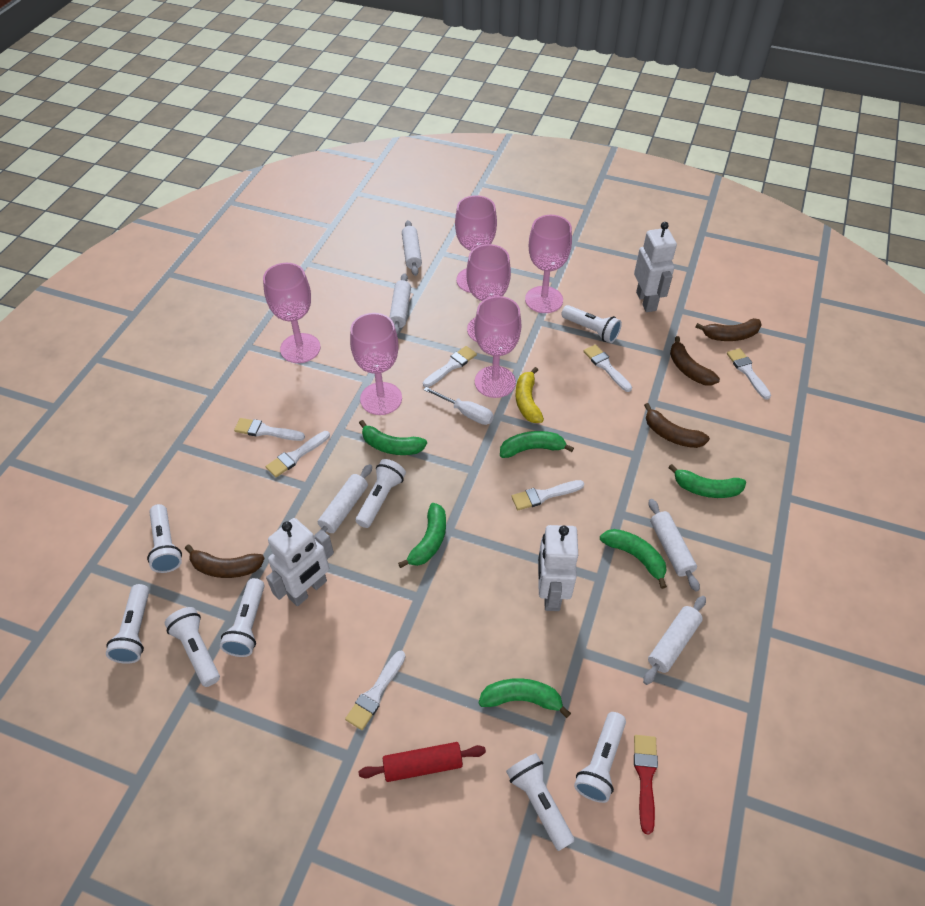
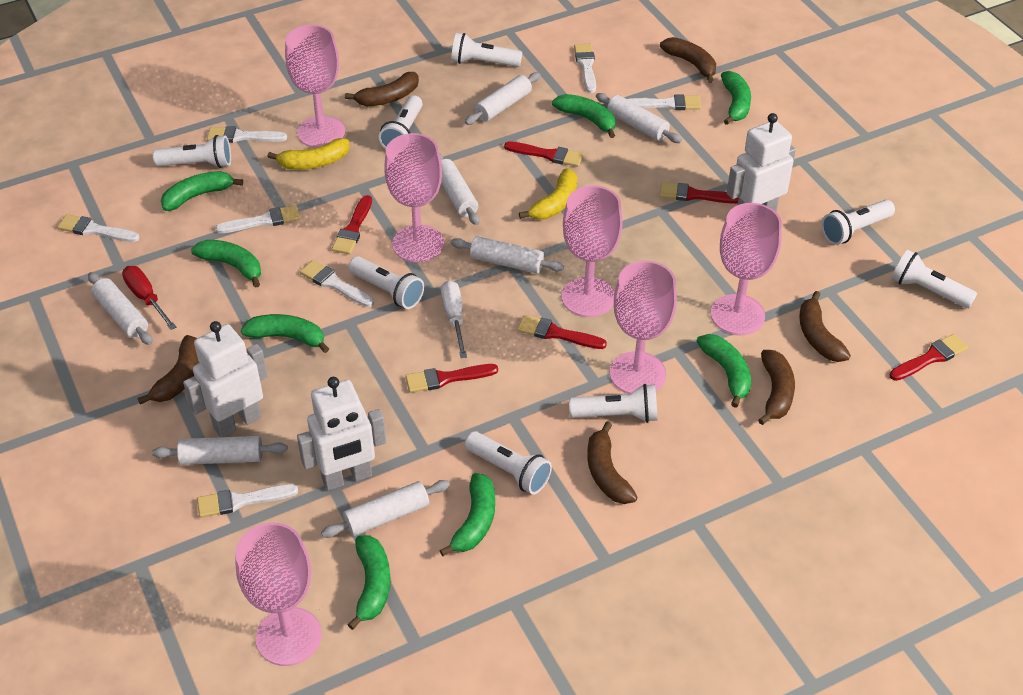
brown banana: 4 -> 6
green banana: 6 -> 8
red brush: 1 -> 6
red rolling pin: 1 -> 0
red screwdriver: 0 -> 1
white rolling pin: 5 -> 7
yellow banana: 1 -> 2

